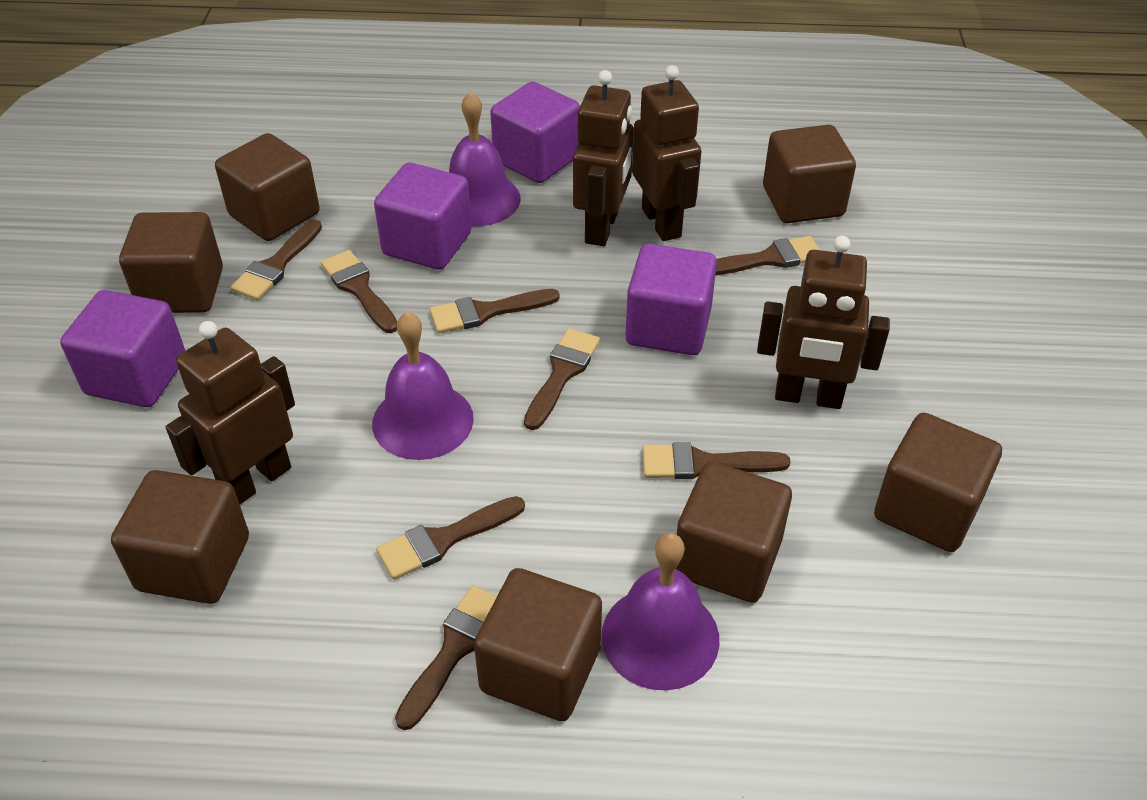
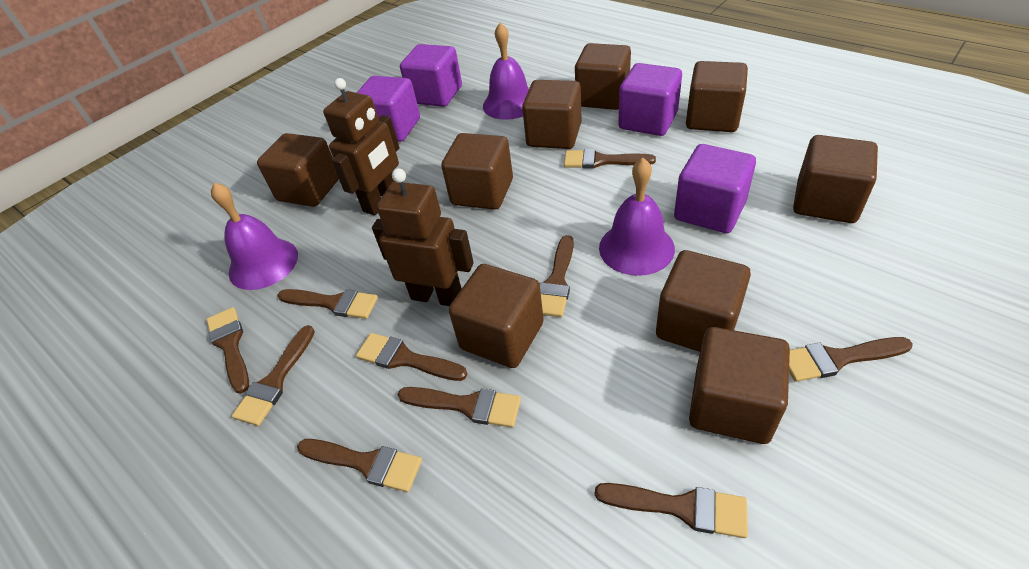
brown brush: 8 -> 10
brown cube: 7 -> 9
brown robot: 4 -> 2

